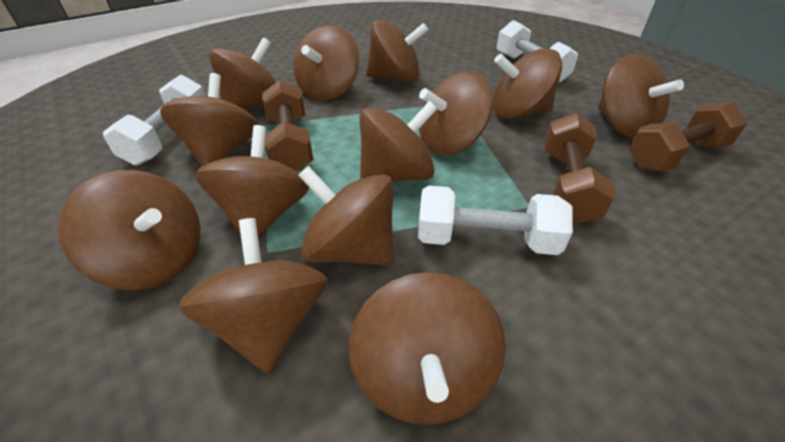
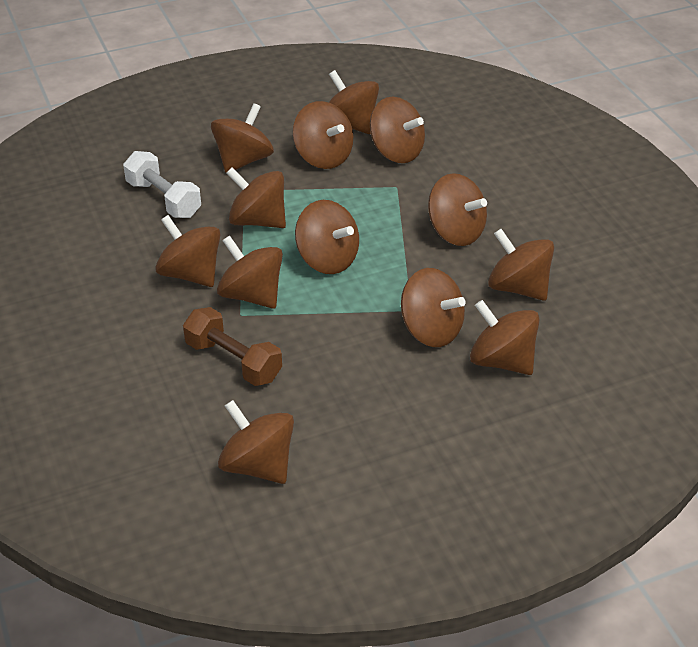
brown dumbbell: 3 -> 1
white dumbbell: 3 -> 1

